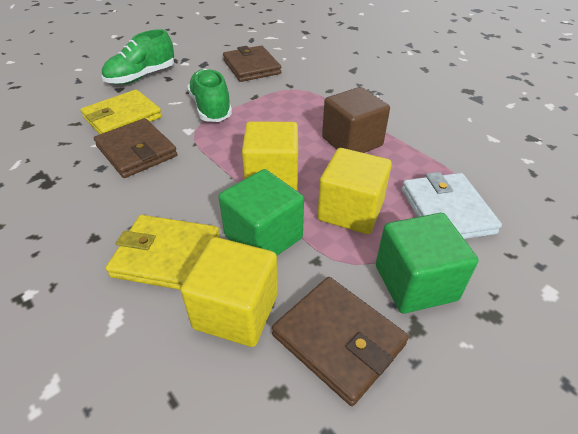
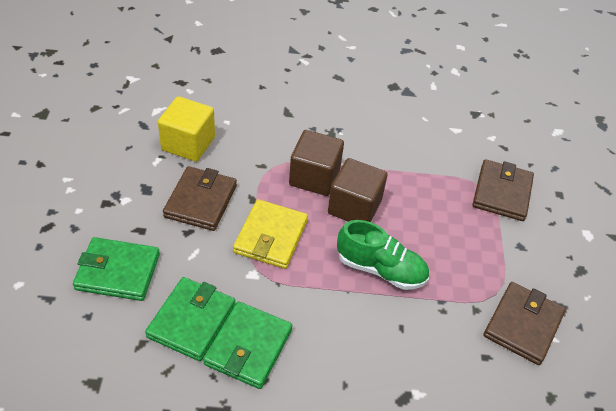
brown cube: 1 -> 2
green cube: 2 -> 0
green shoe: 2 -> 1
green wallet: 0 -> 3
white wallet: 1 -> 0
yellow cube: 3 -> 1
yellow wallet: 2 -> 1

